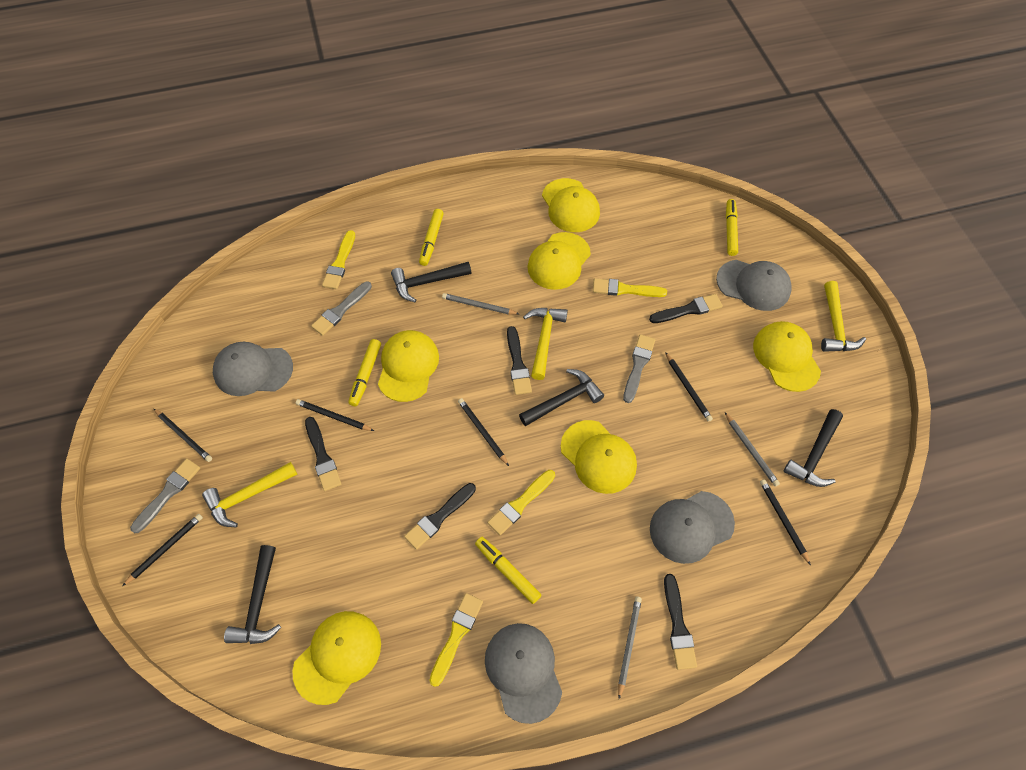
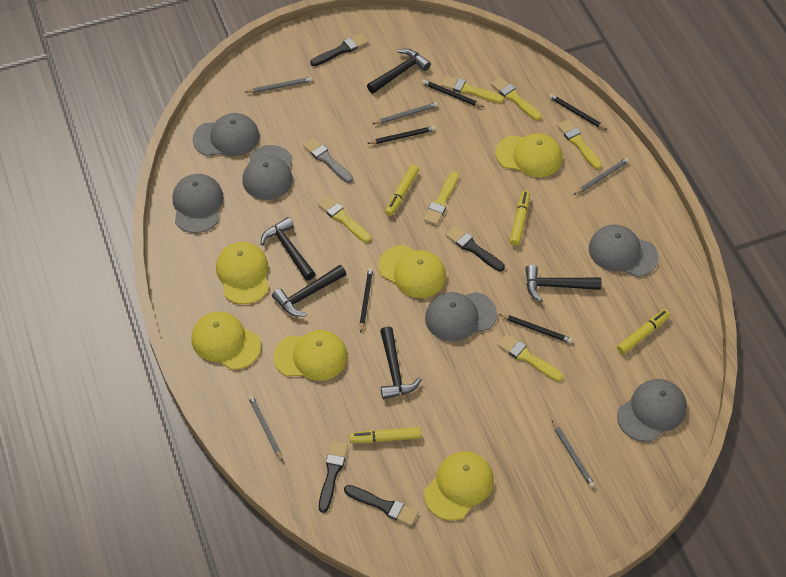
black brush: 5 -> 4
black hammer: 4 -> 5
black pencil: 6 -> 5
grey brush: 3 -> 1
grey cap: 4 -> 6
grey pencil: 3 -> 5
yellow brush: 4 -> 6
yellow hammer: 3 -> 0

